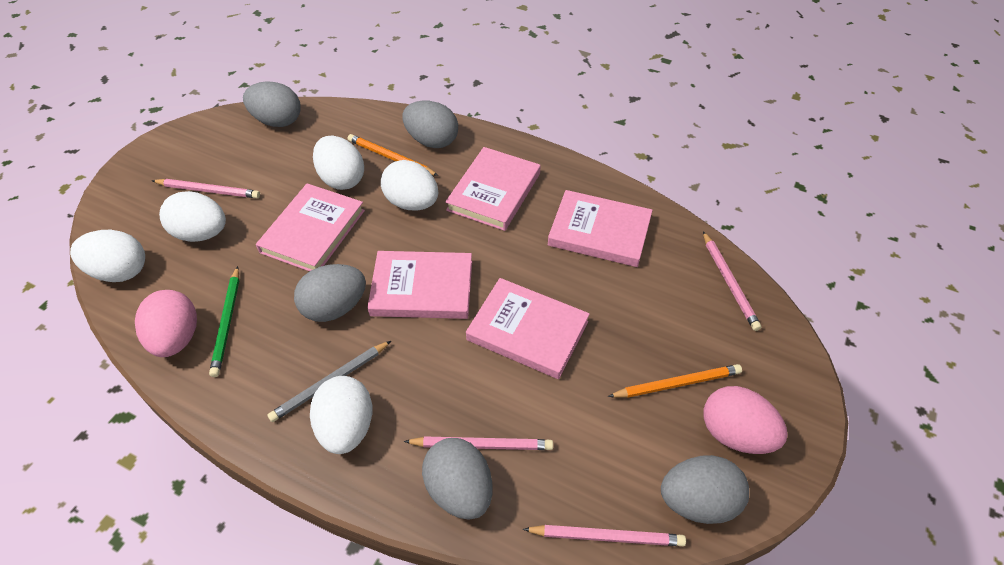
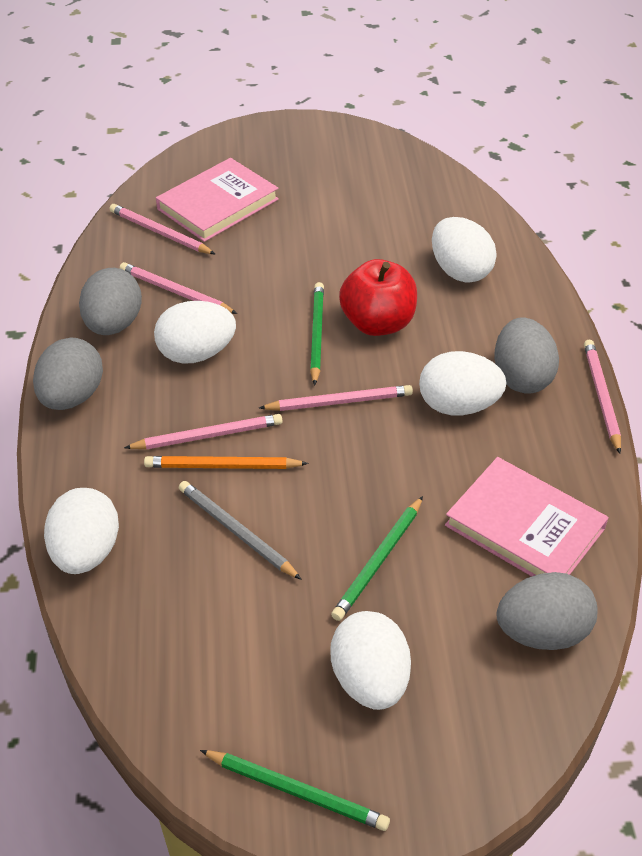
green pencil: 1 -> 3
grey egg: 5 -> 4
orange pencil: 2 -> 1
pink book: 5 -> 2
pink egg: 2 -> 0
pink pencil: 4 -> 5
red apple: 0 -> 1

